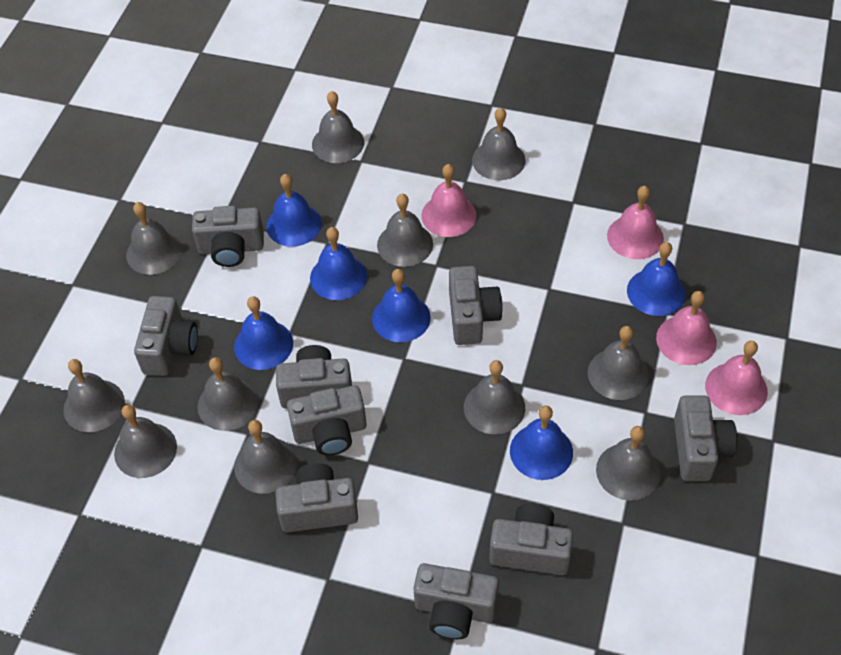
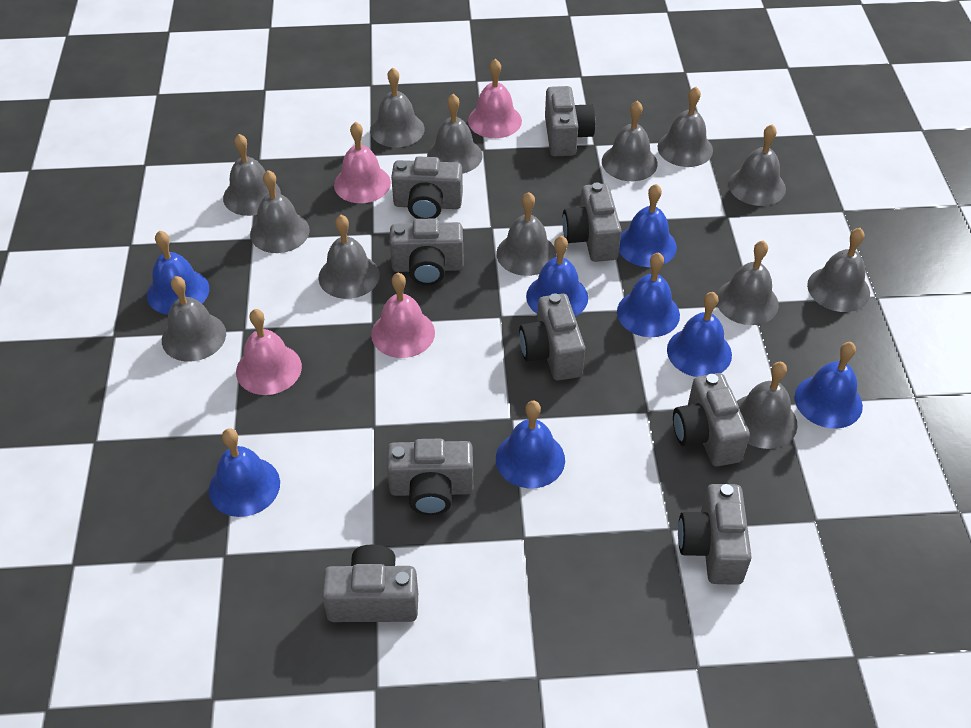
blue bell: 6 -> 8
grey bell: 11 -> 13

